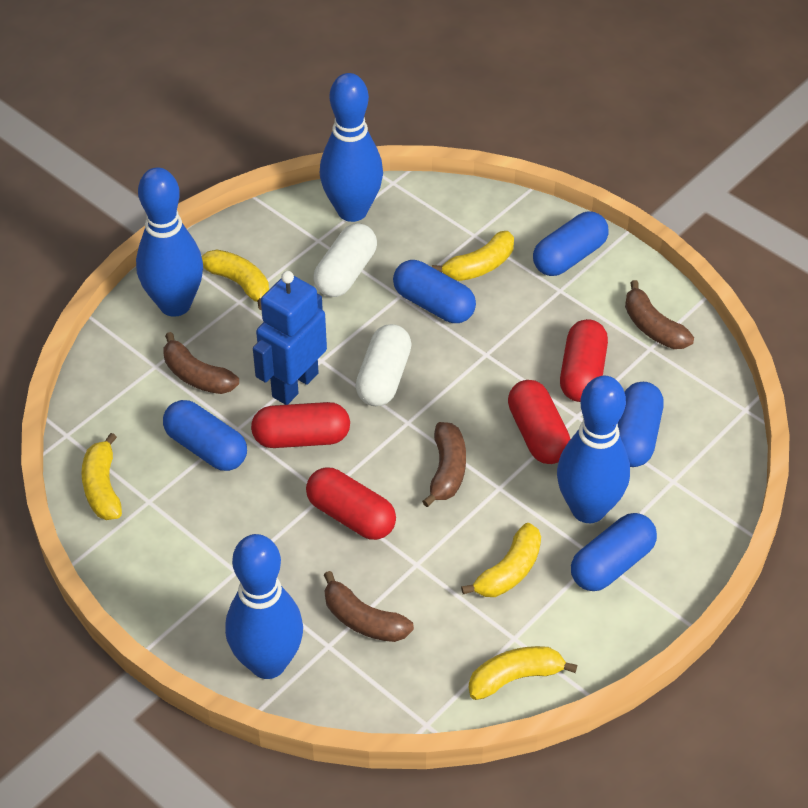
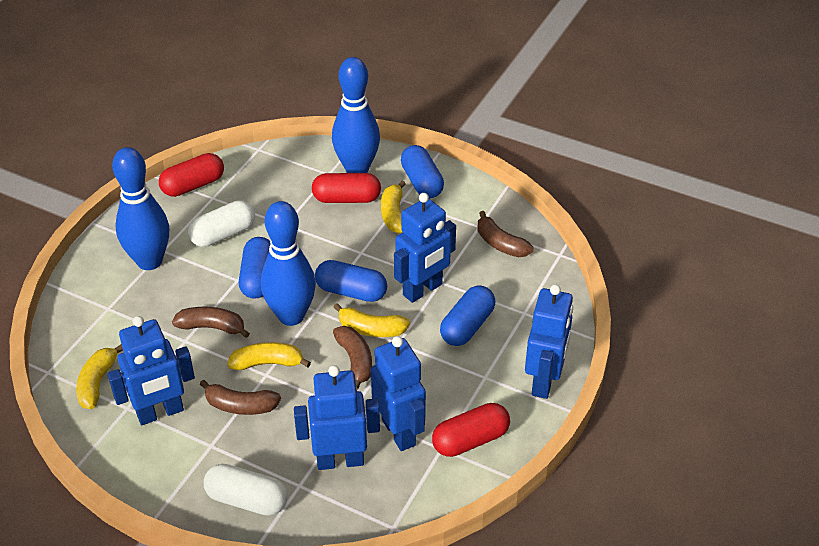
blue bowling pin: 4 -> 3
blue capsule: 5 -> 4
blue robot: 1 -> 5
red capsule: 4 -> 3
yellow banana: 5 -> 4

